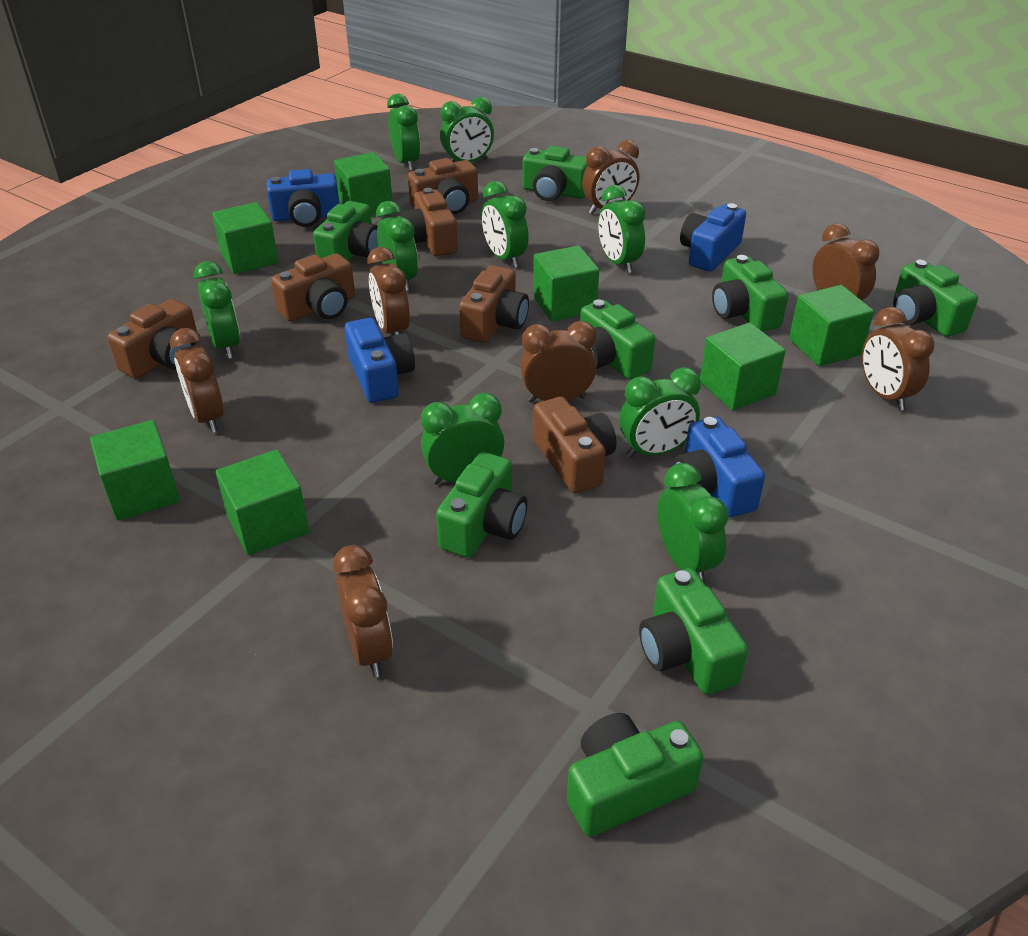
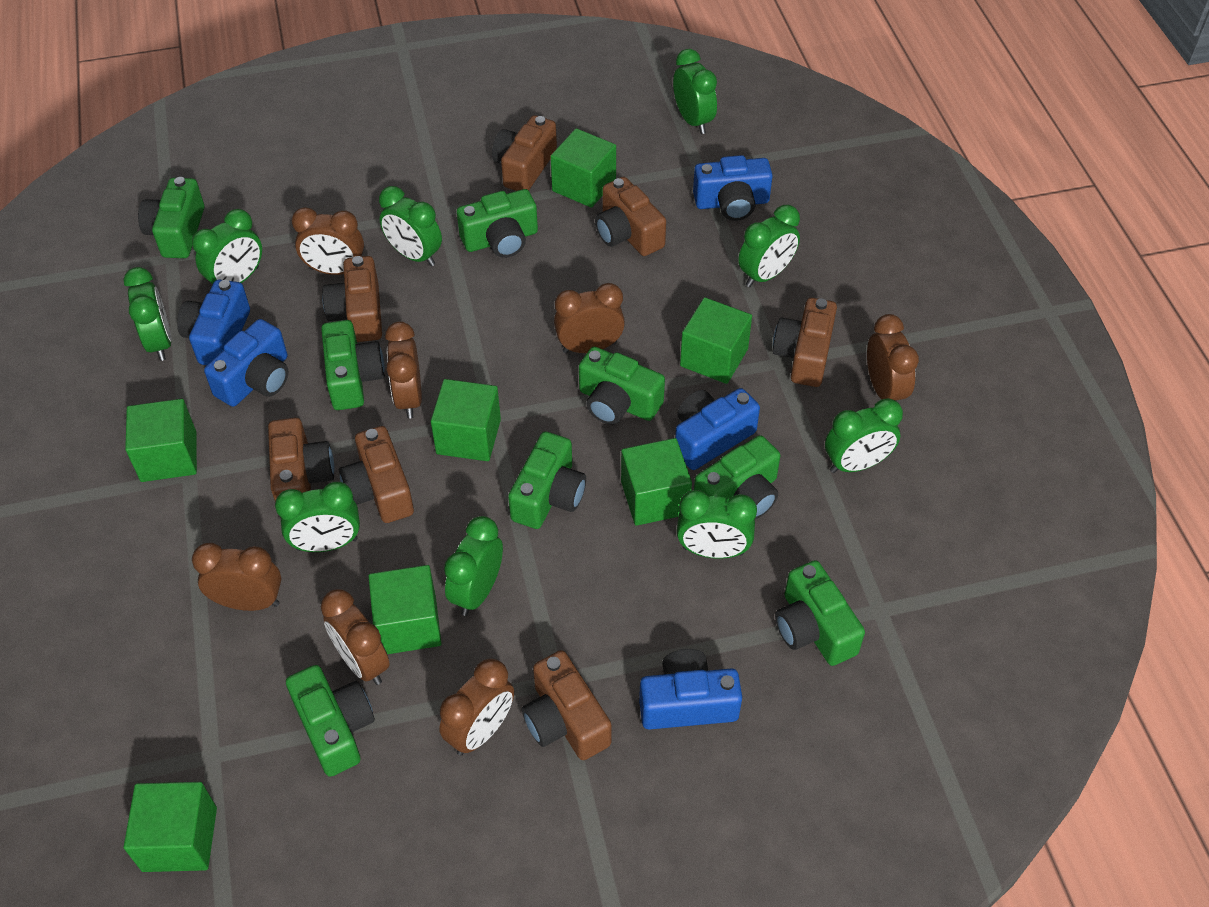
blue camera: 4 -> 5
brown camera: 6 -> 7

